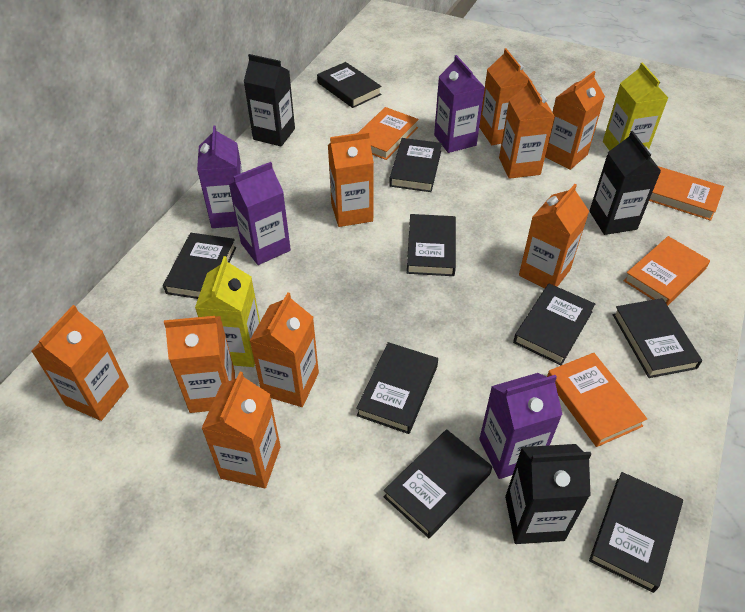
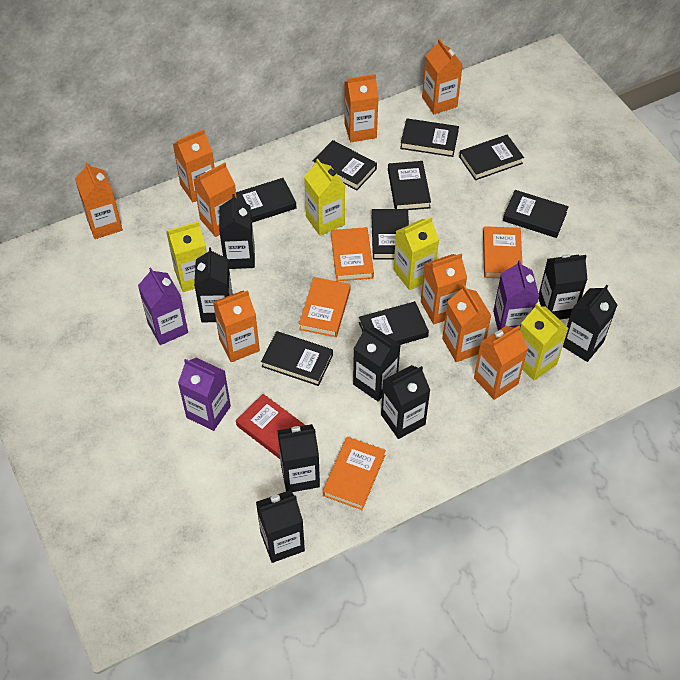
black carton: 3 -> 8
purple carton: 4 -> 3
red book: 0 -> 1
yellow carton: 2 -> 4

